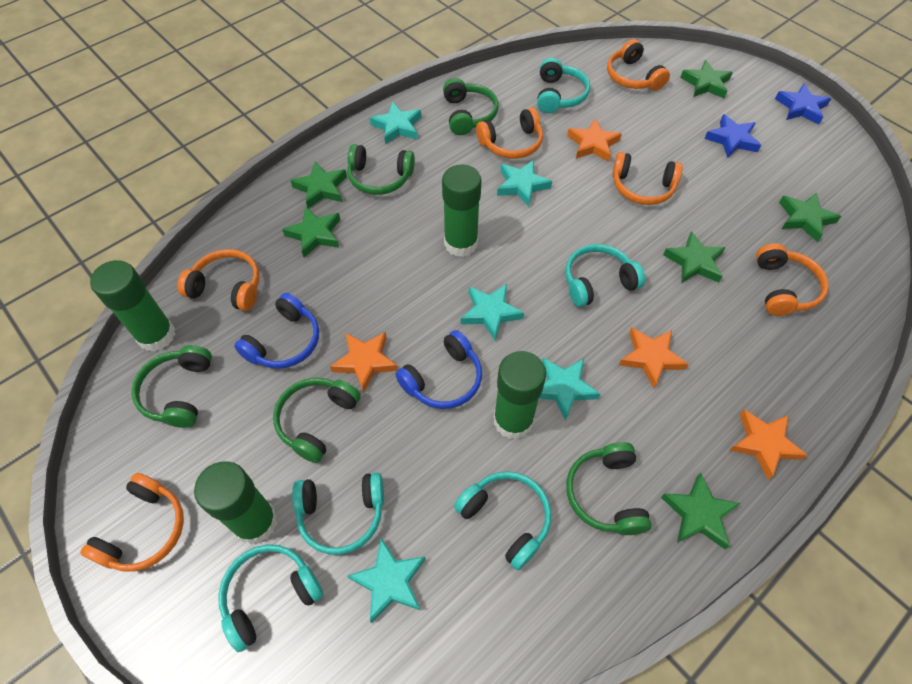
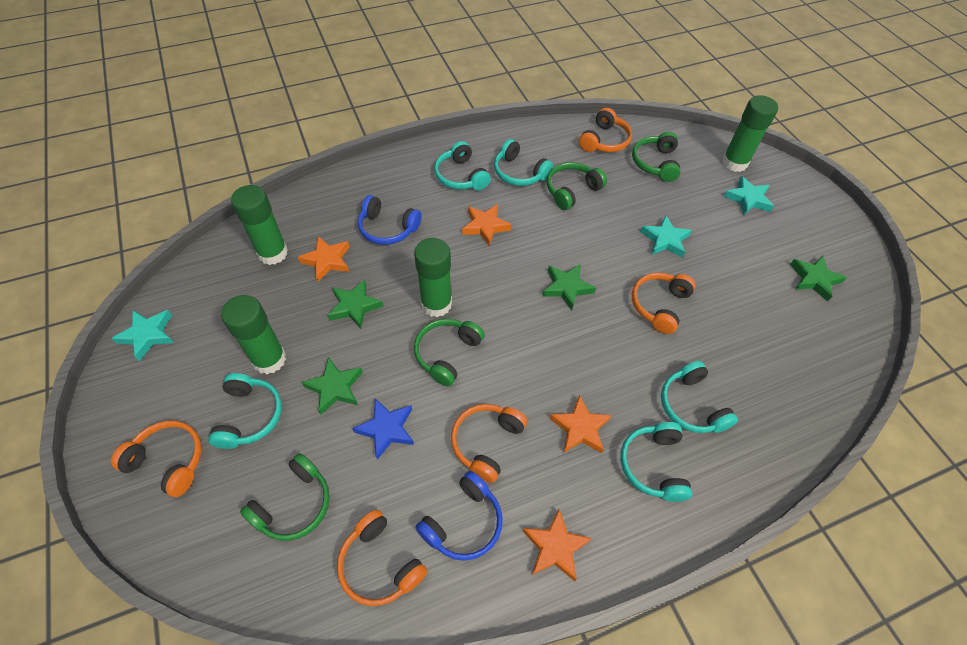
blue star: 2 -> 1
green headphones: 5 -> 4
green star: 6 -> 4
orange headphones: 6 -> 5
turquoise star: 5 -> 3

